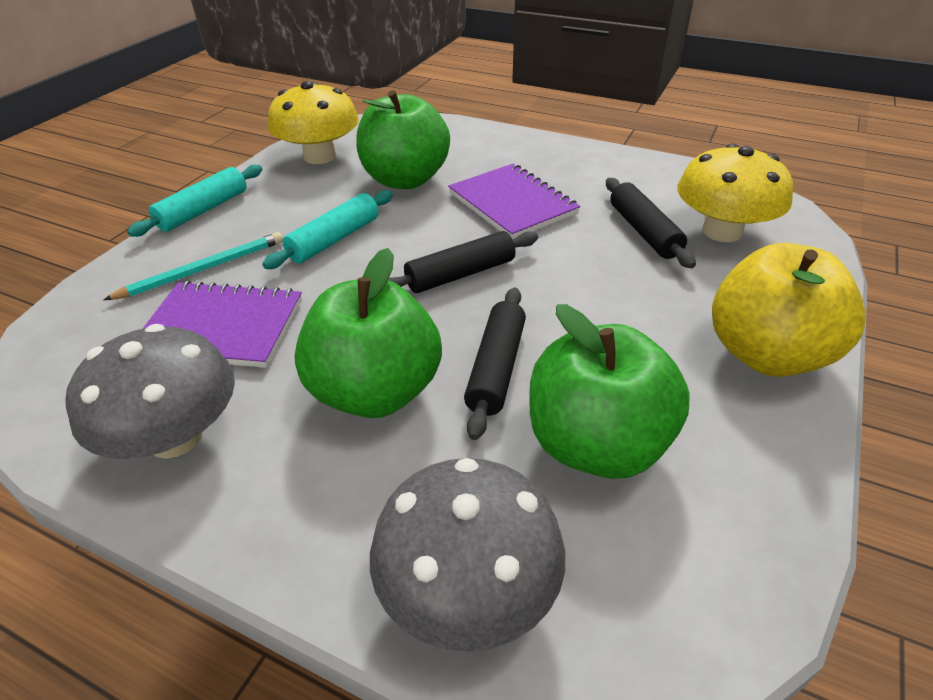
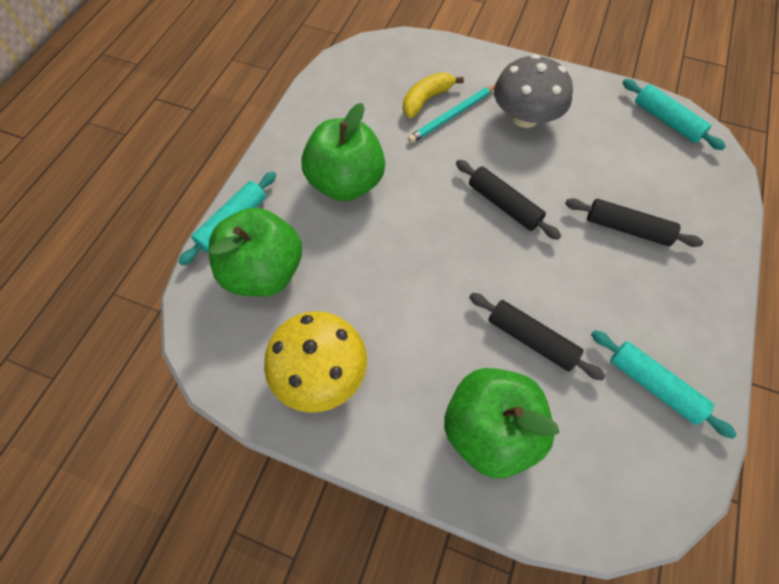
grey mushroom: 2 -> 1
purple notebook: 2 -> 0
turquoise rolling pin: 2 -> 3
yellow apple: 1 -> 0
yellow banana: 0 -> 1
yellow mushroom: 2 -> 1

